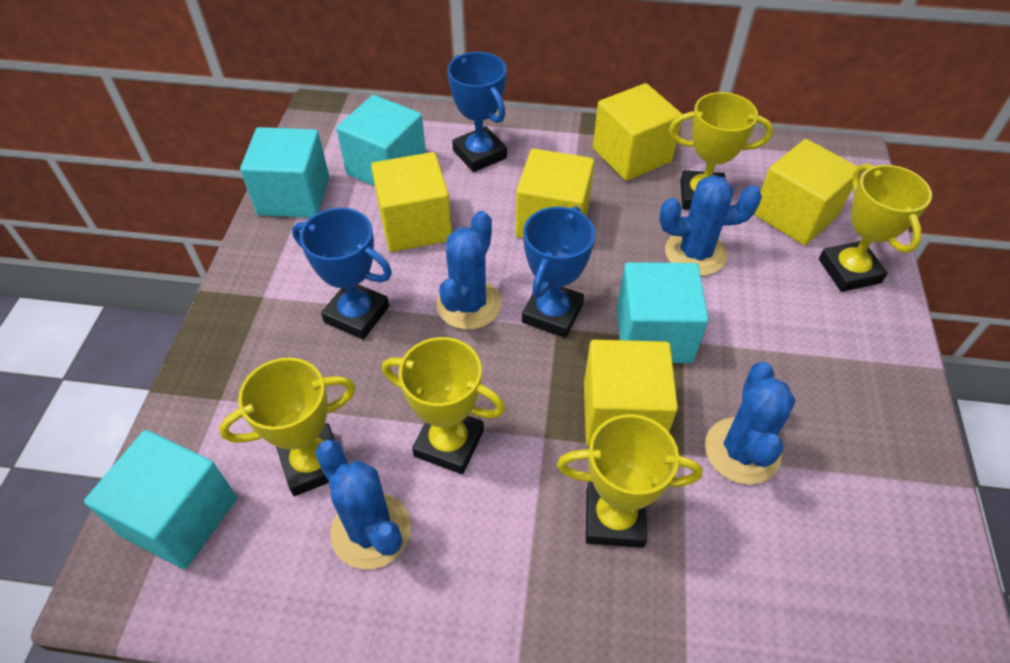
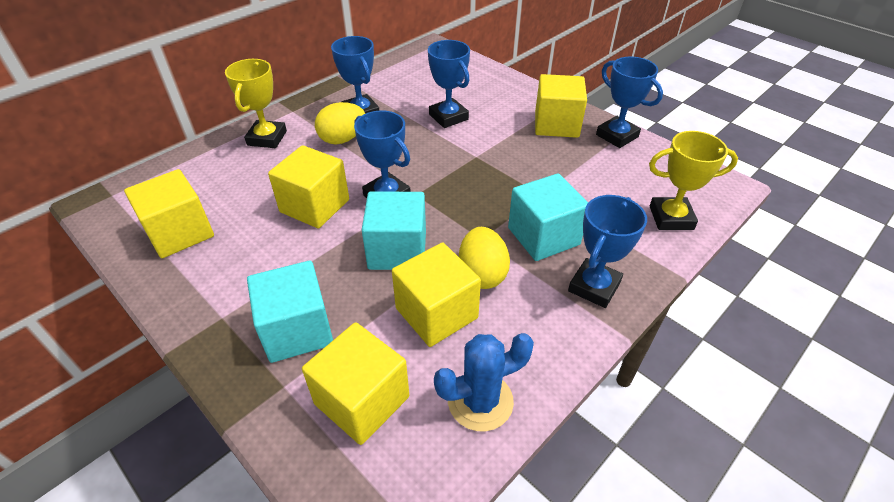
blue cactus: 4 -> 1
blue trophy: 3 -> 5
turquoise cube: 4 -> 3
yellow egg: 0 -> 2
yellow trophy: 5 -> 2

